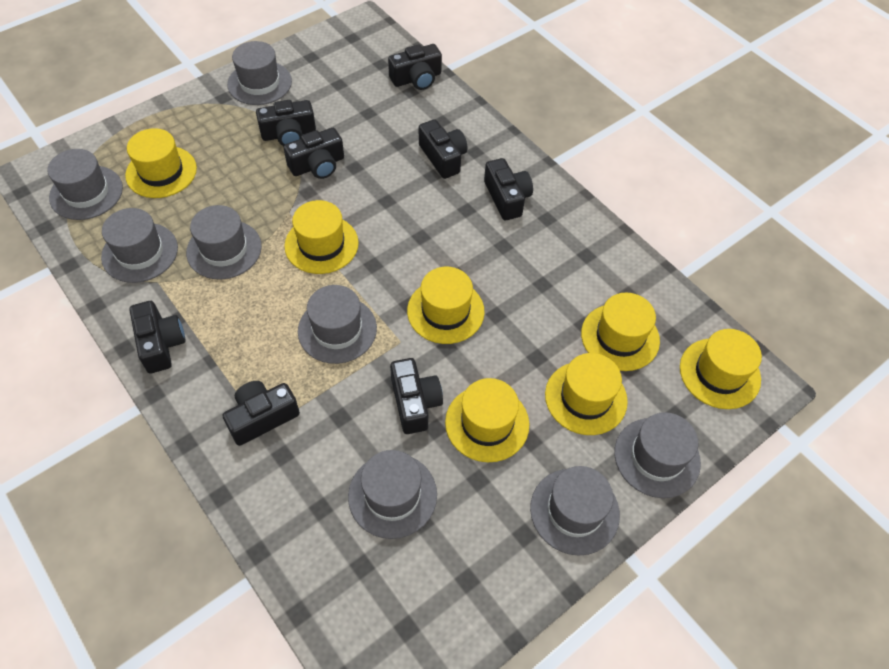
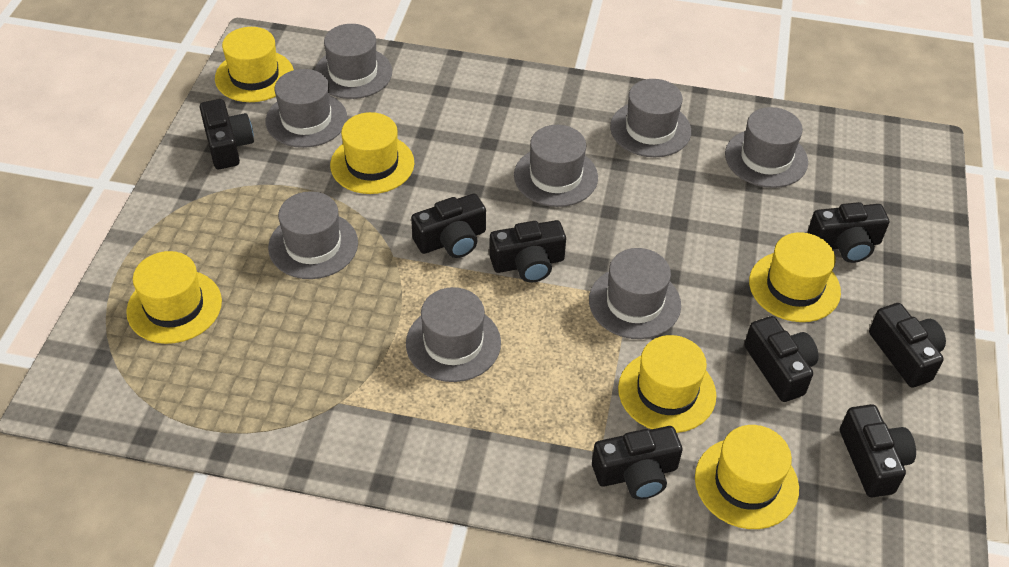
yellow hat: 7 -> 6

